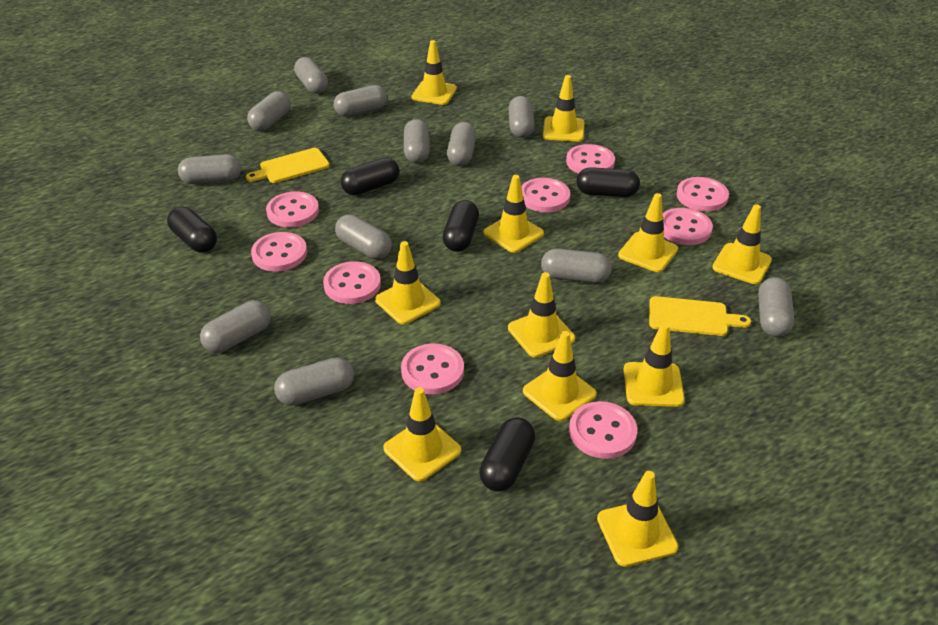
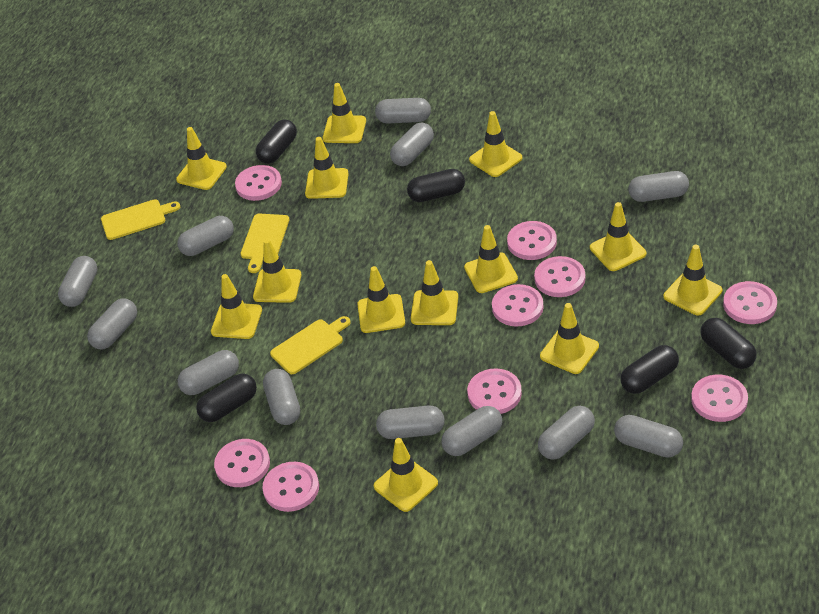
yellow cutting board: 2 -> 3
yellow traffic cone: 11 -> 13

